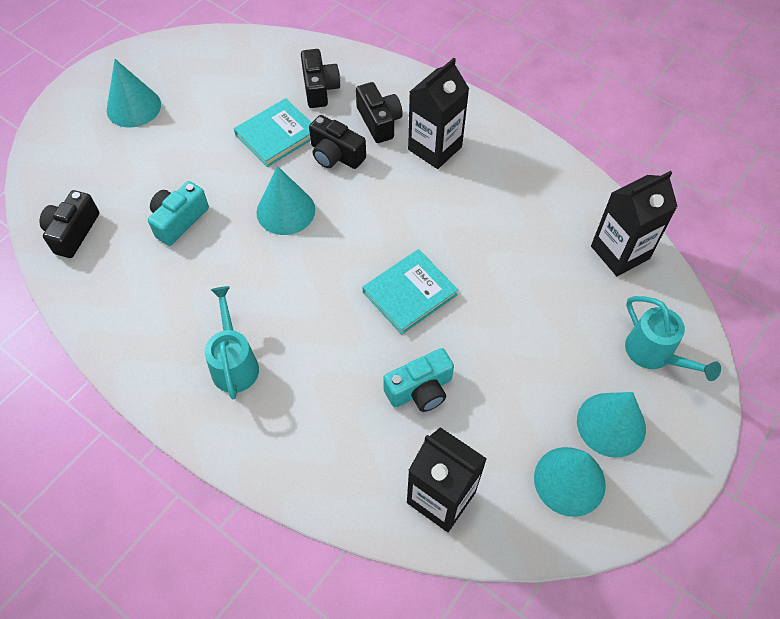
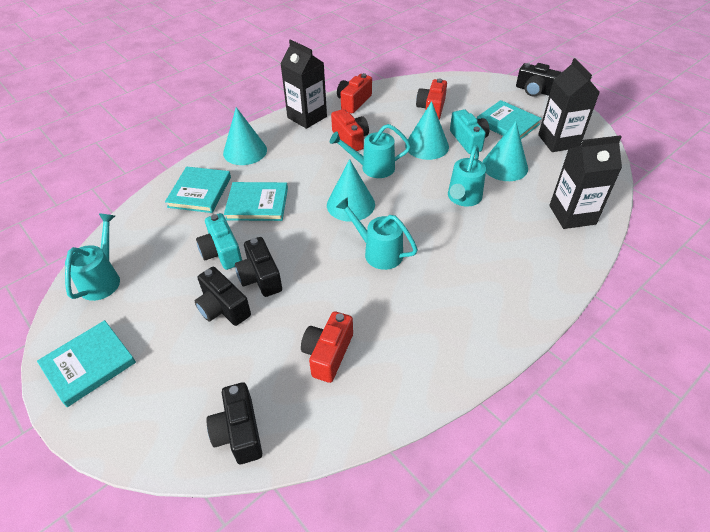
red camera: 0 -> 4
turquoise book: 2 -> 4
turquoise watering can: 2 -> 4

